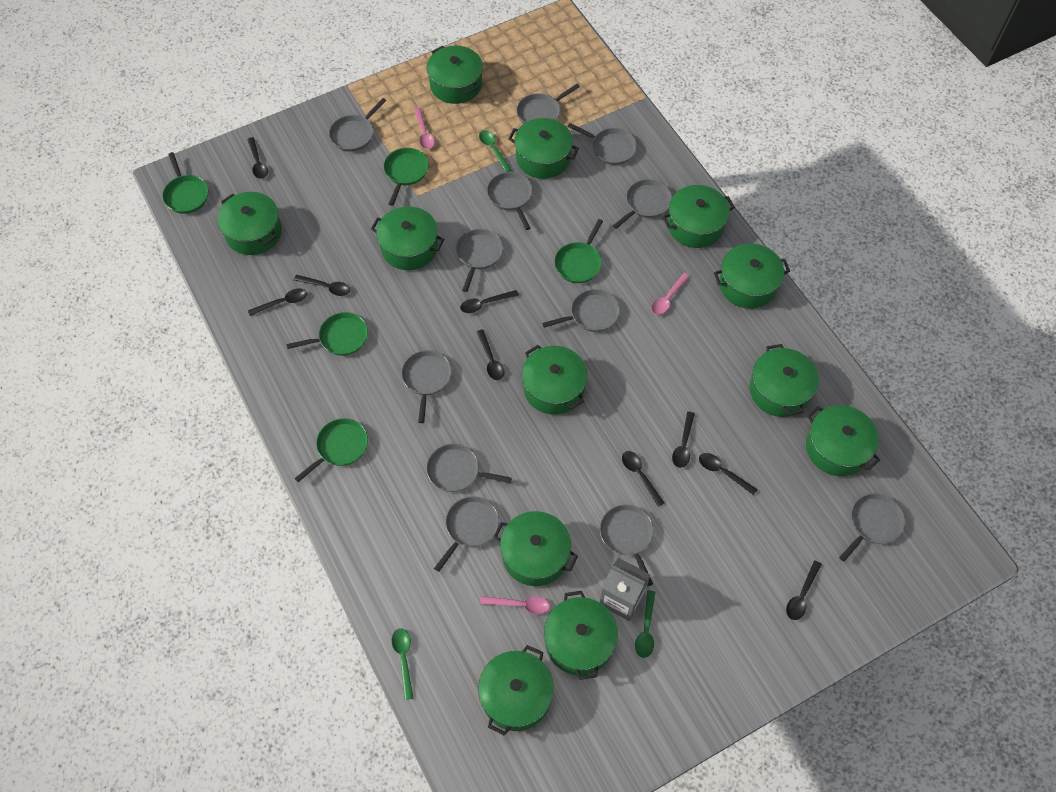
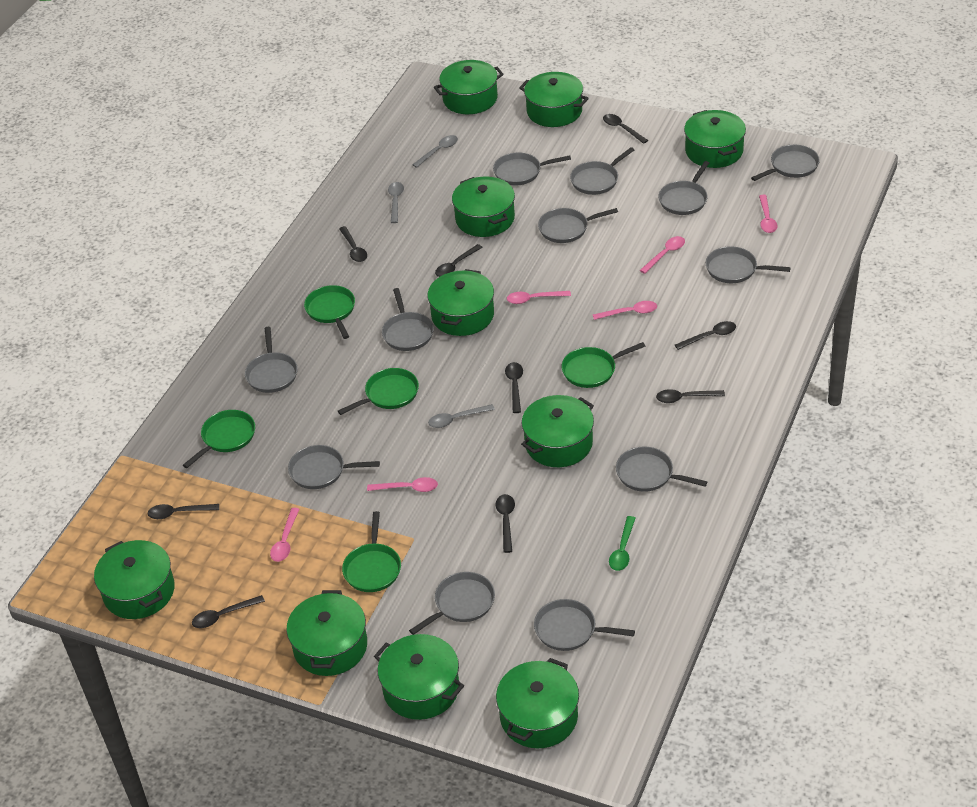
green pot: 12 -> 10
green spoon: 3 -> 1
grey carton: 1 -> 0
grey spoon: 0 -> 3
pink spoon: 3 -> 6

